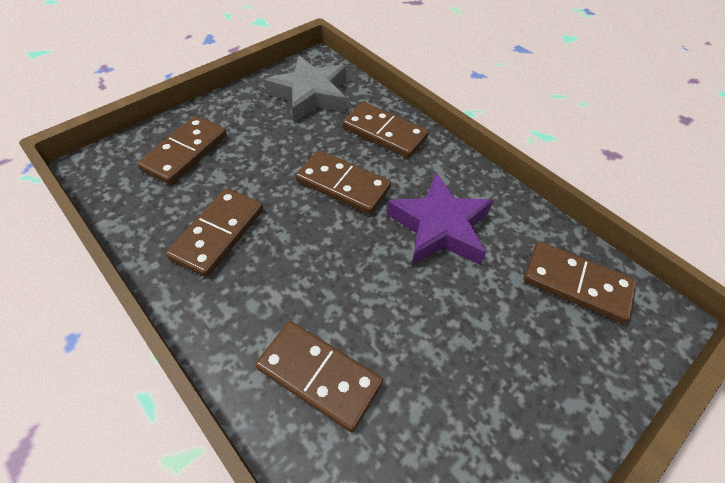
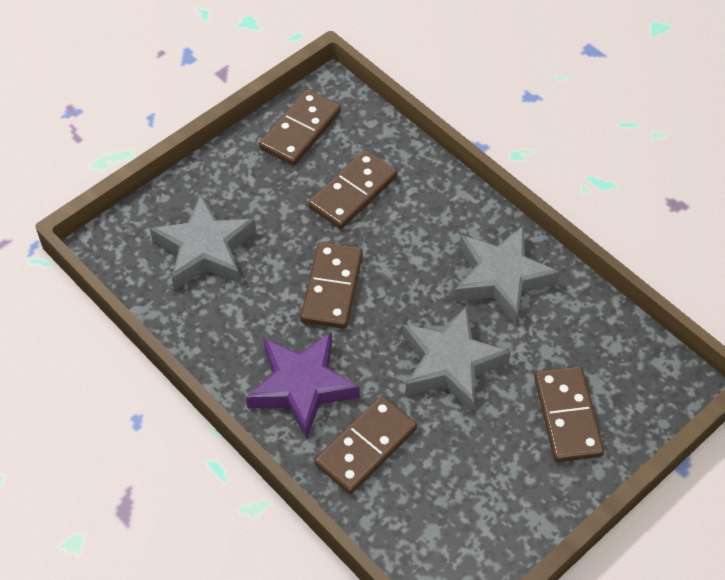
brown domino: 6 -> 5
grey star: 1 -> 3

